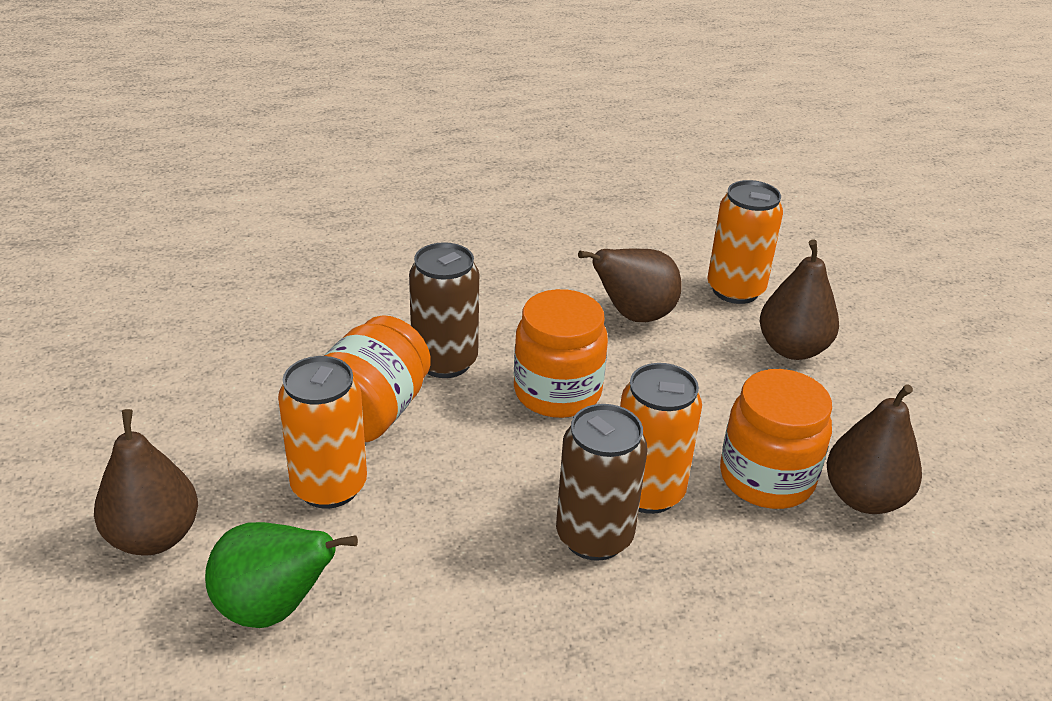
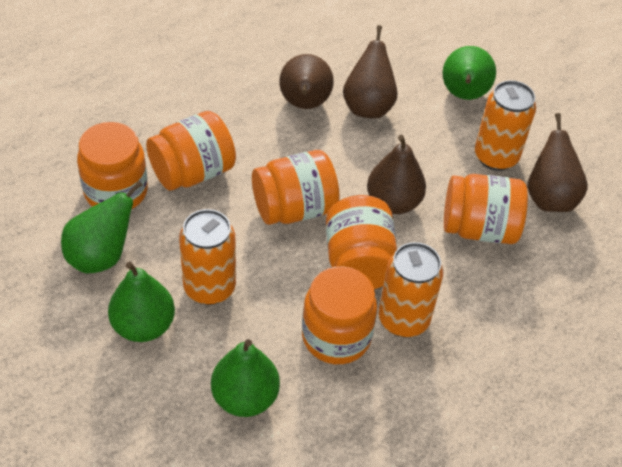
brown can: 2 -> 0
green pear: 1 -> 4
orange jar: 3 -> 6

